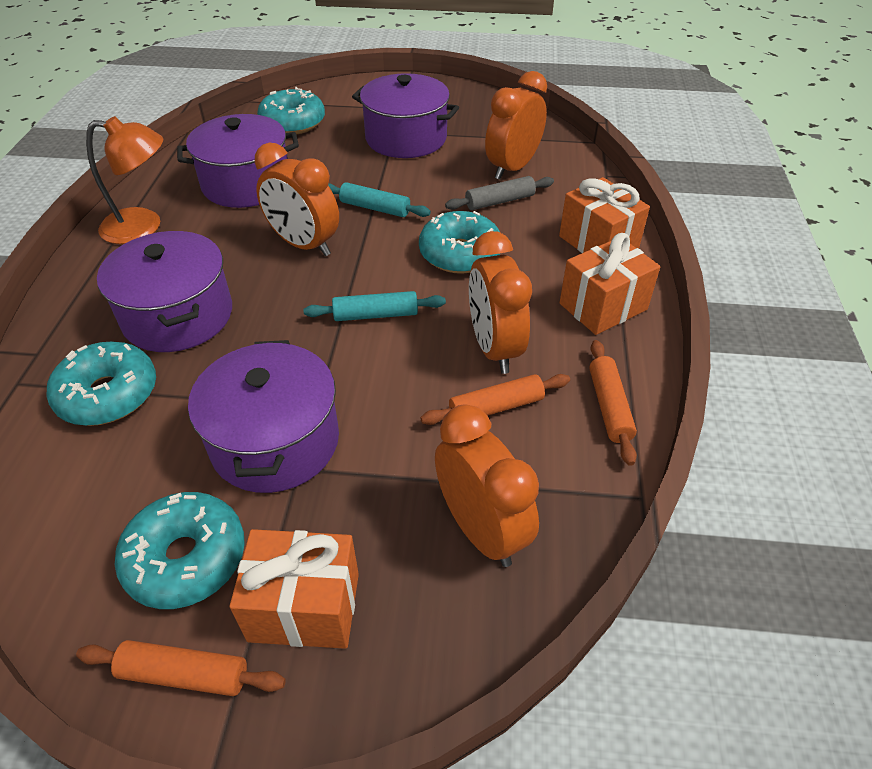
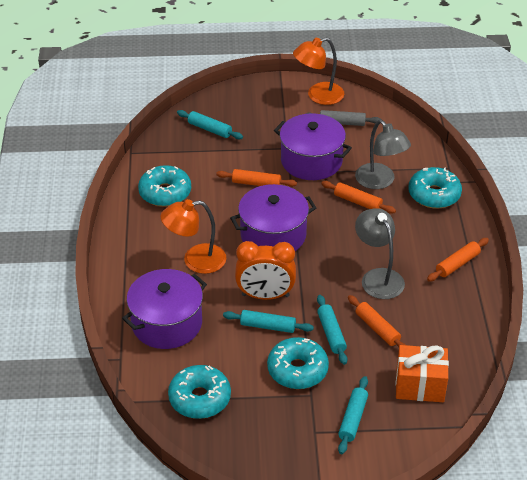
grey lamp: 0 -> 2
orange clock: 4 -> 1
orange gift: 3 -> 1
orange lamp: 1 -> 2
orange rolling pin: 3 -> 4
purple pot: 4 -> 3
turquoise rolling pin: 2 -> 4

